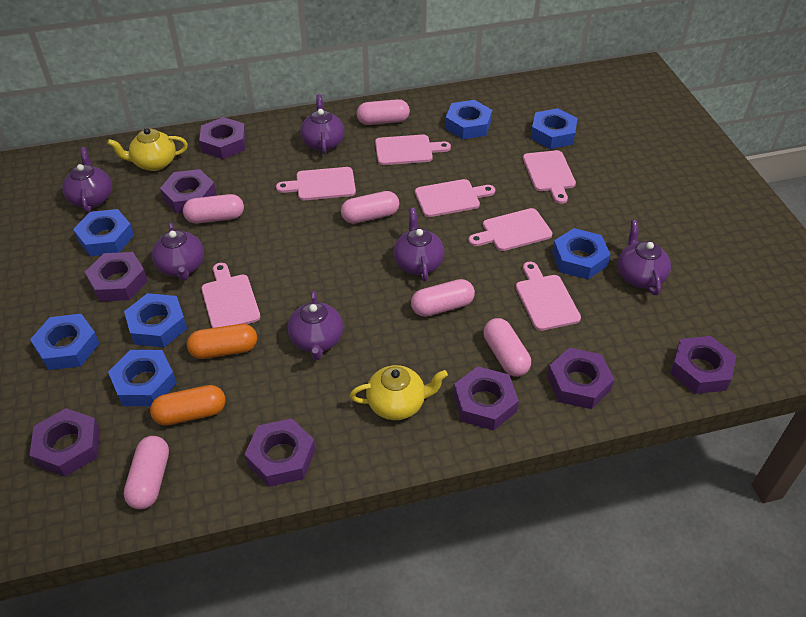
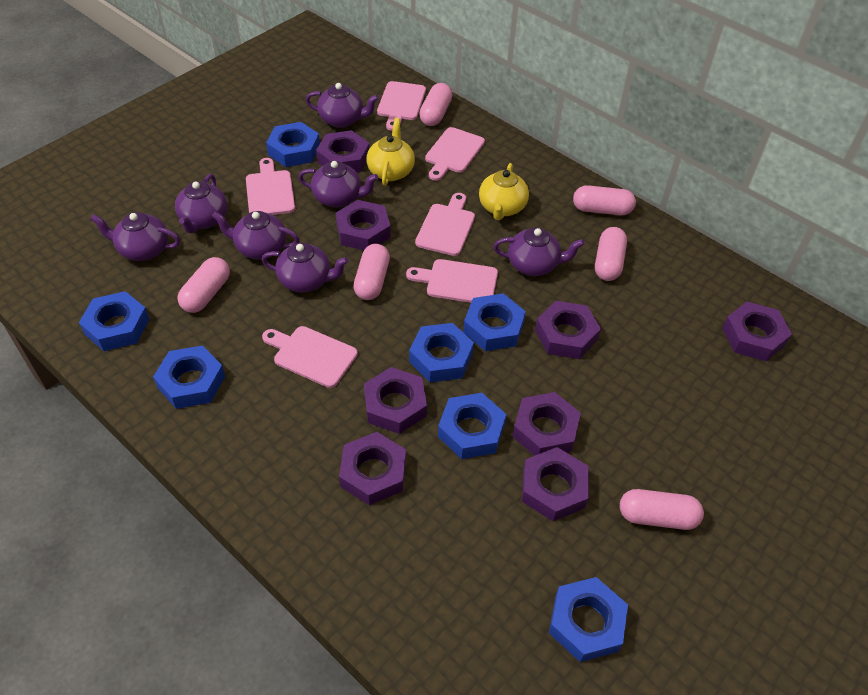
orange capsule: 2 -> 0
pink cutting board: 7 -> 6
purple teapot: 6 -> 7

